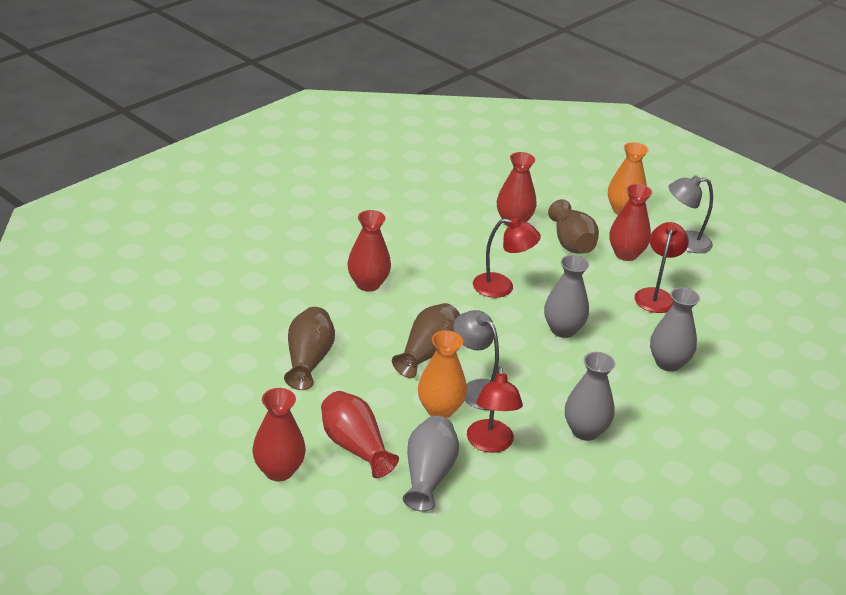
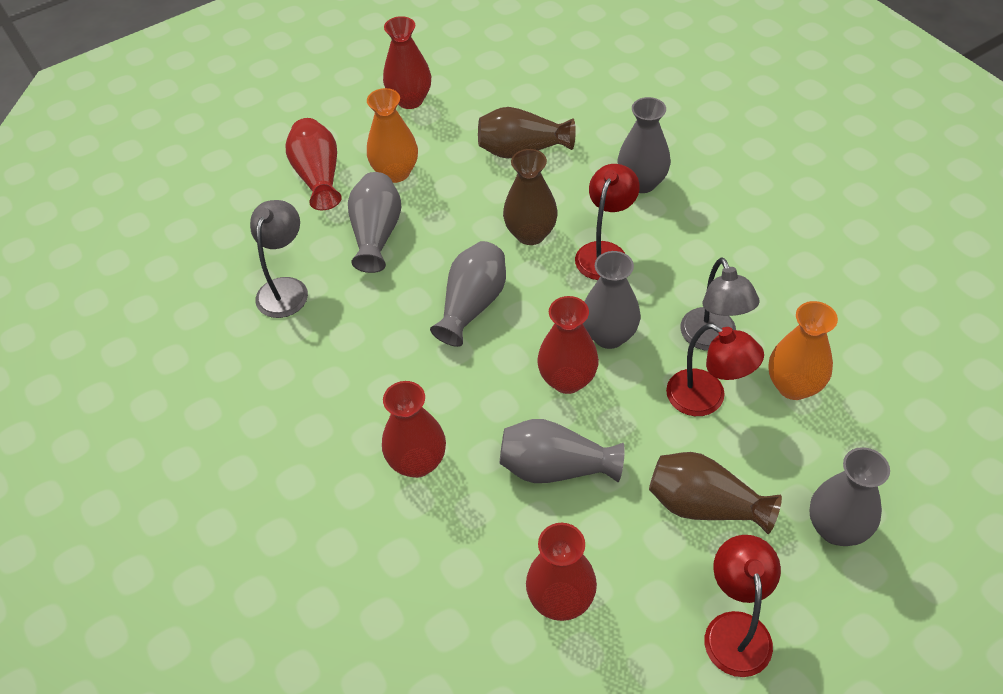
grey vase: 4 -> 6

